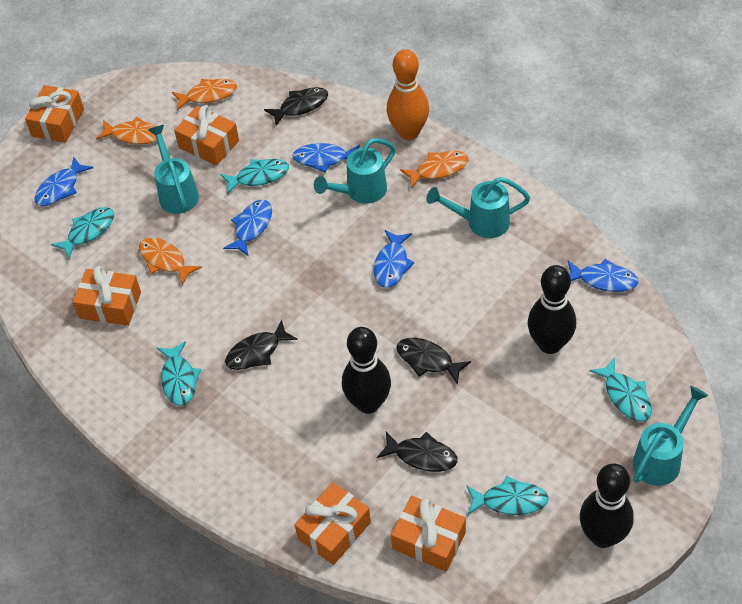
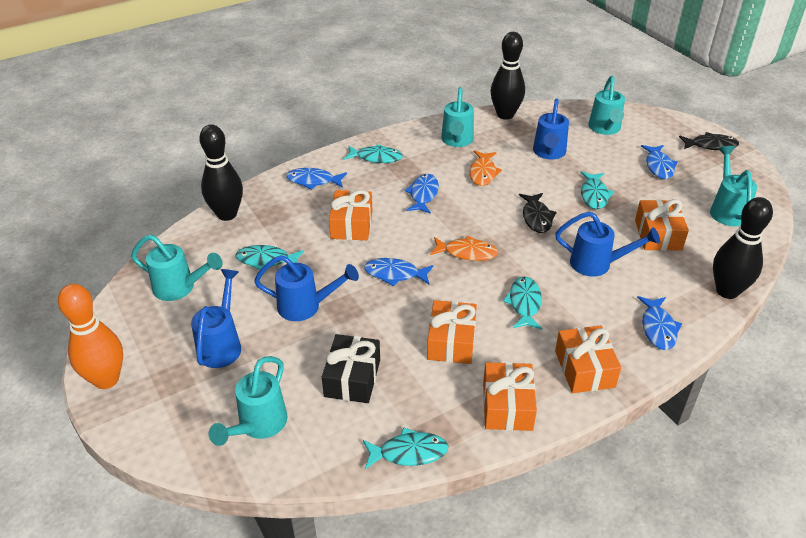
black fish: 4 -> 2
black gift: 0 -> 1
blue watering can: 0 -> 4
orange fish: 4 -> 2
turquoise watering can: 4 -> 5

